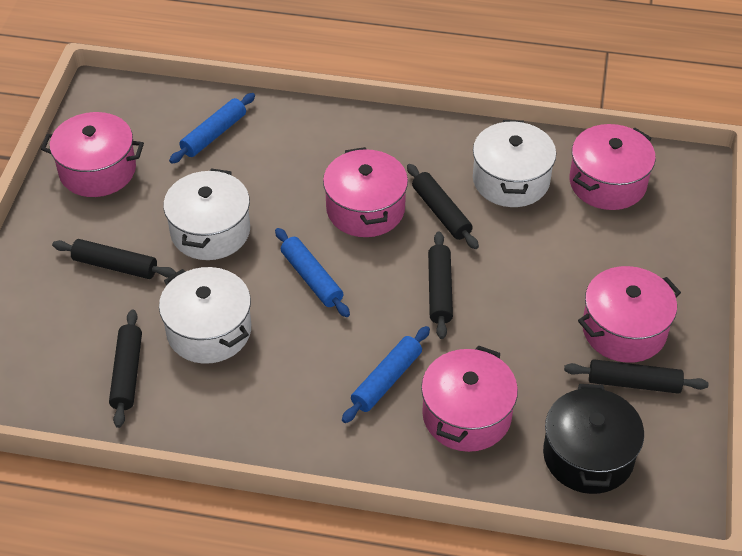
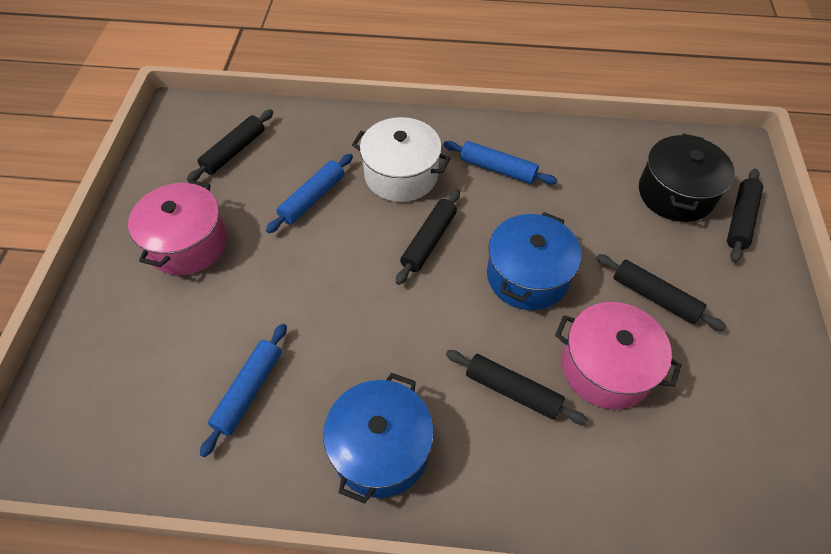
blue pot: 0 -> 2
pink pot: 5 -> 2
white pot: 3 -> 1

